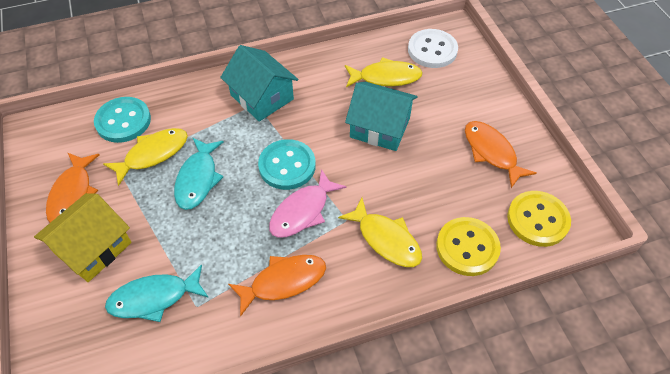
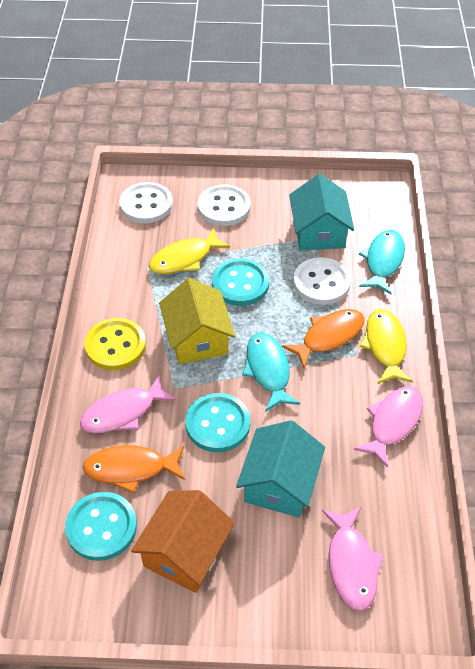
orange fish: 3 -> 2
orange house: 0 -> 1
pink fish: 1 -> 3
turquoise button: 2 -> 3
white button: 1 -> 3
yellow button: 2 -> 1
yellow fish: 3 -> 2

